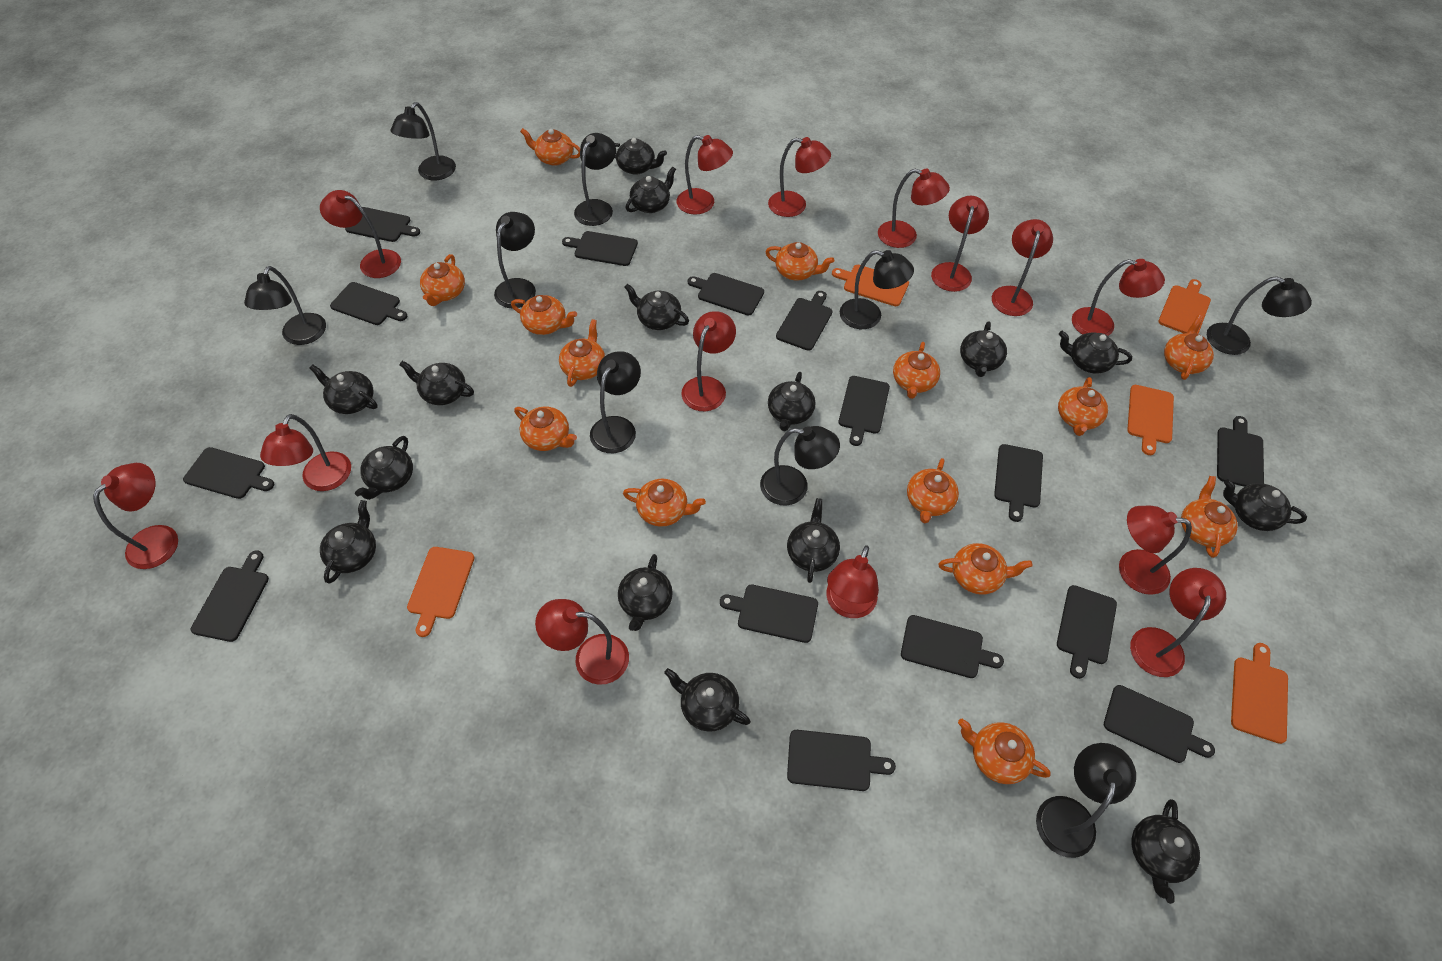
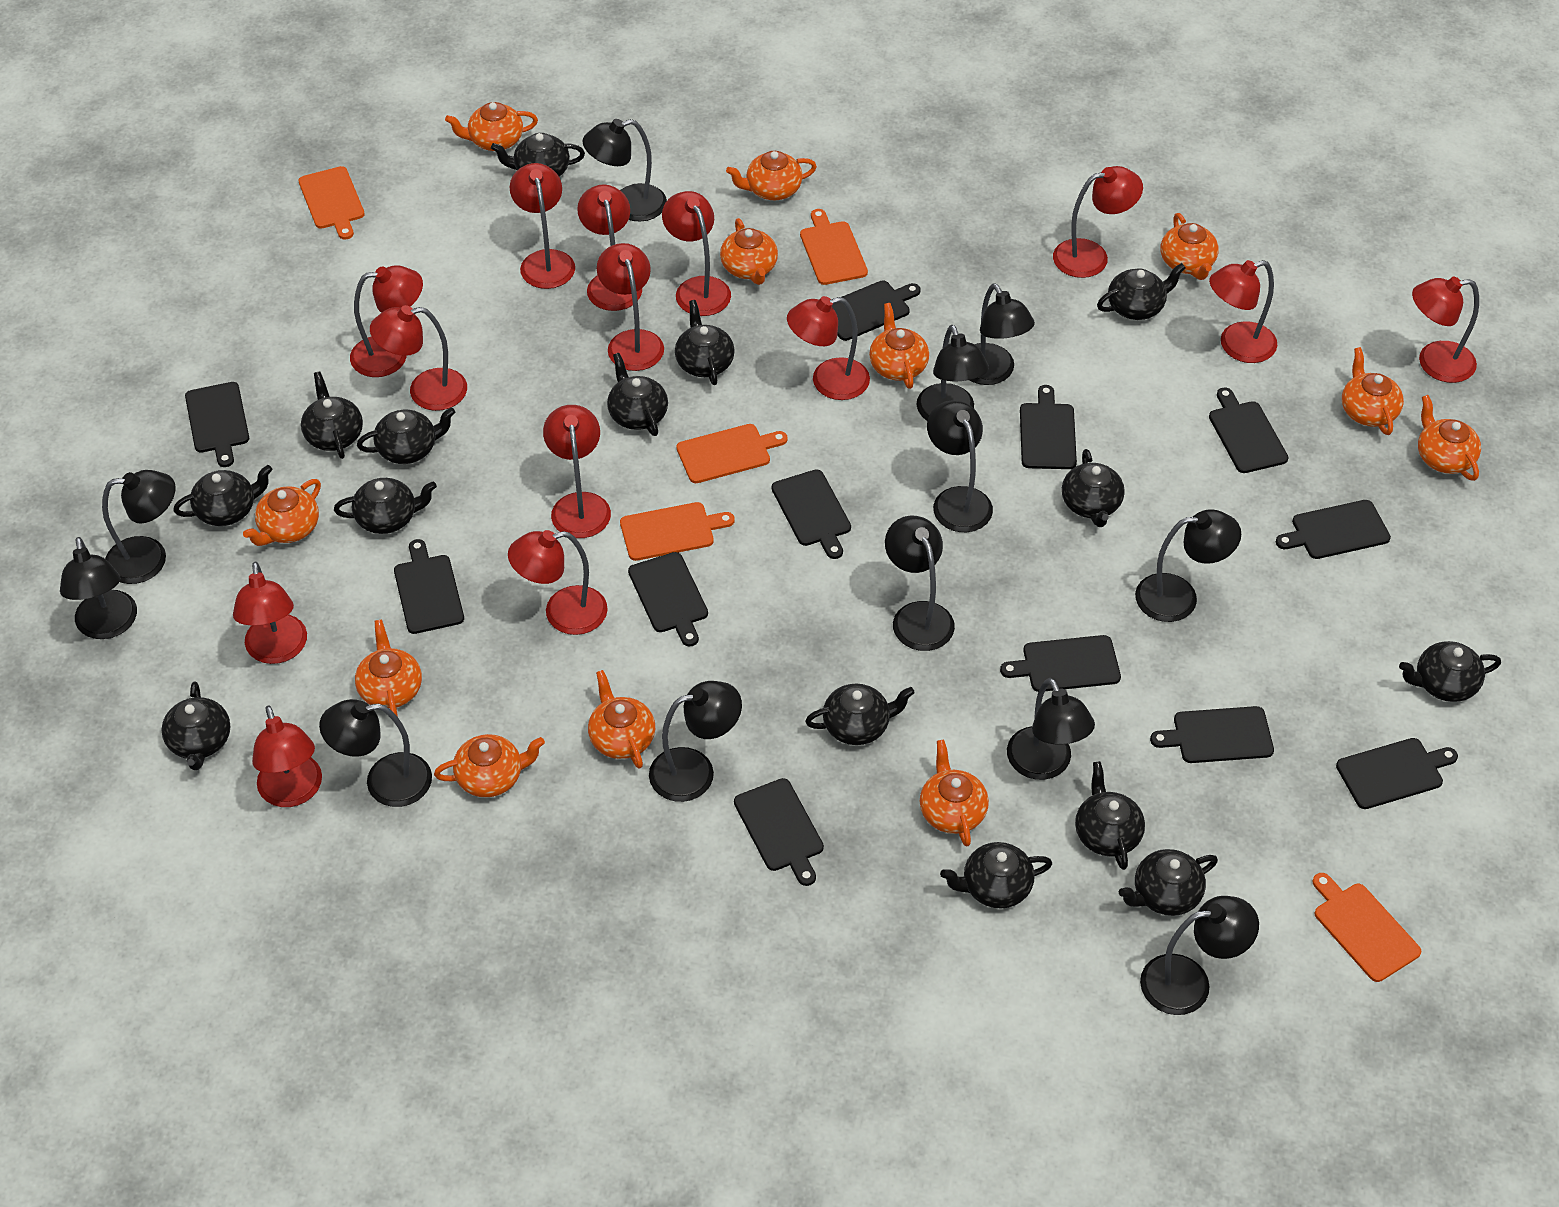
black cutting board: 15 -> 12
black lamp: 9 -> 12
orange teapot: 14 -> 12

